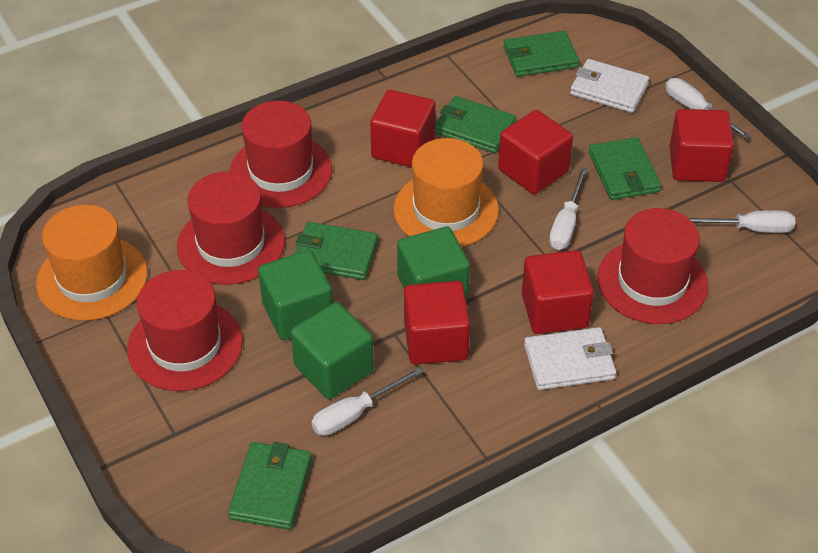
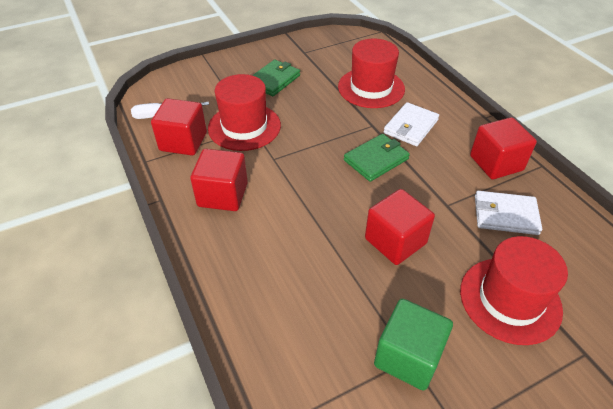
green cube: 3 -> 1
green wallet: 5 -> 2
orange hat: 2 -> 0
red cube: 5 -> 4
red hat: 4 -> 3
white screwdriver: 4 -> 1

